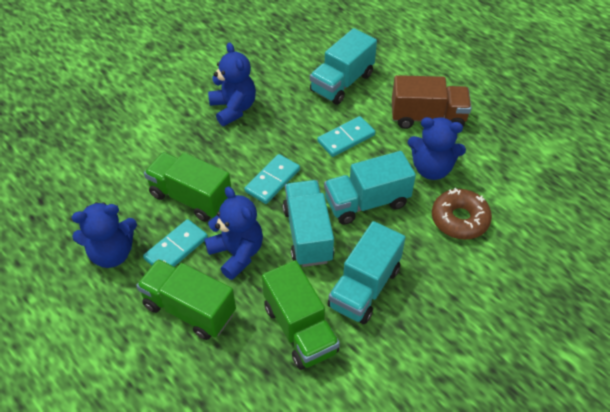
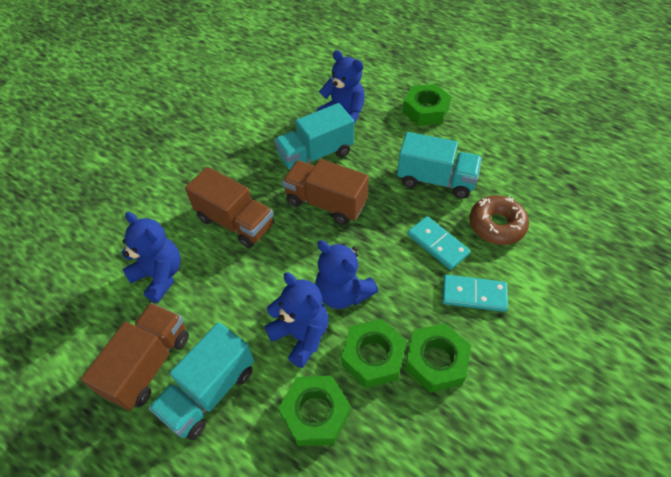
brown truck: 1 -> 3
green nut: 0 -> 4
green truck: 3 -> 0
turquoise domino: 3 -> 2
turquoise truck: 4 -> 3

